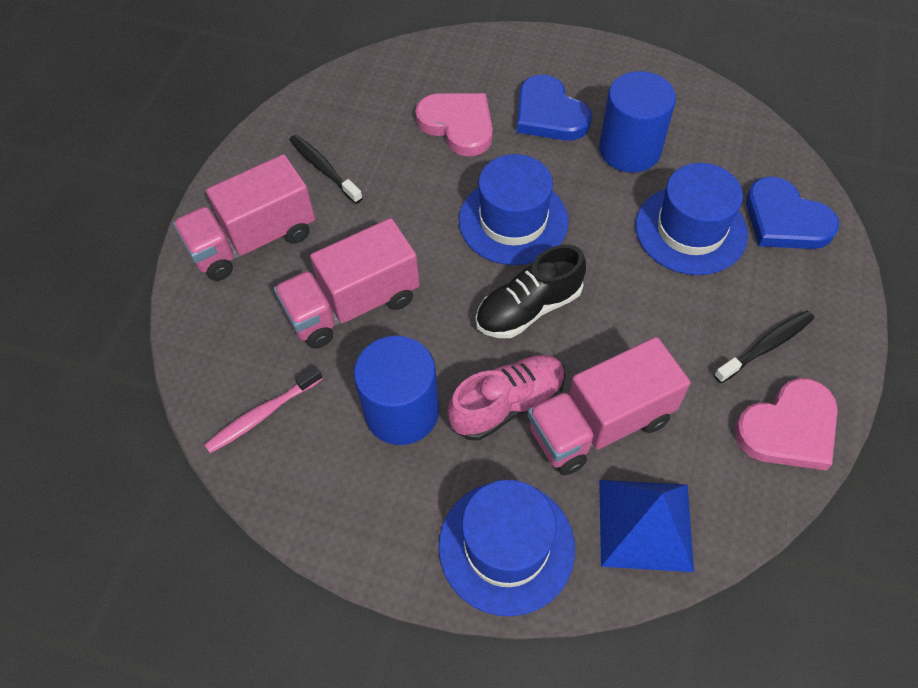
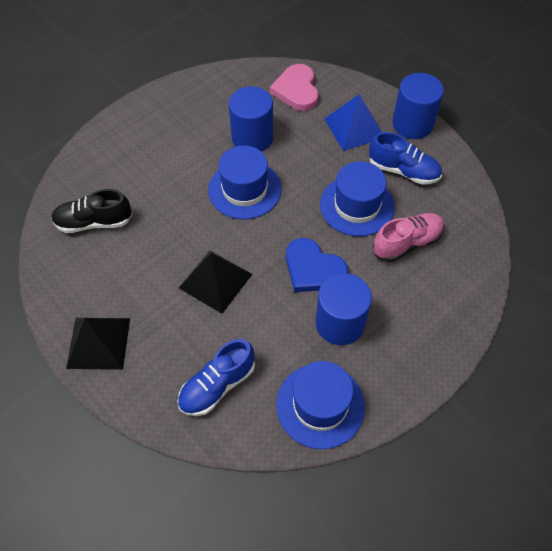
black pyramid: 0 -> 2
black toothbrush: 2 -> 0
blue cylinder: 2 -> 3
blue heart: 2 -> 1
blue shoe: 0 -> 2
pink heart: 2 -> 1
pink toothbrush: 1 -> 0
pink truck: 3 -> 0

